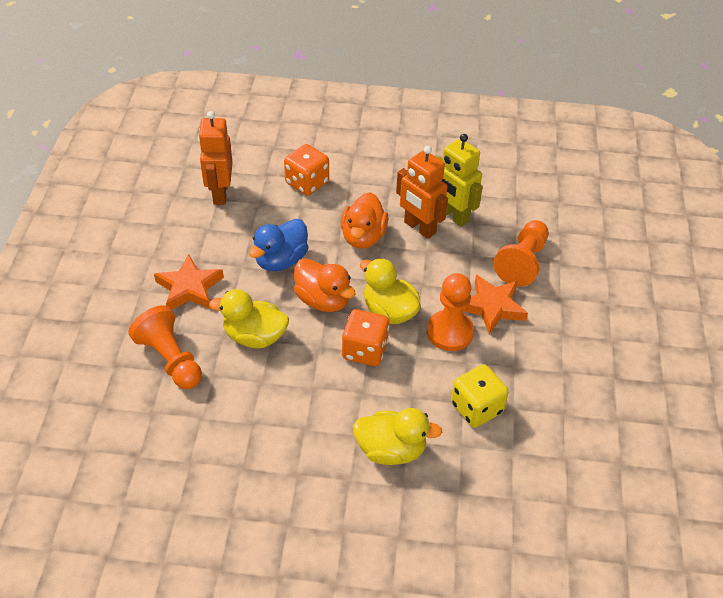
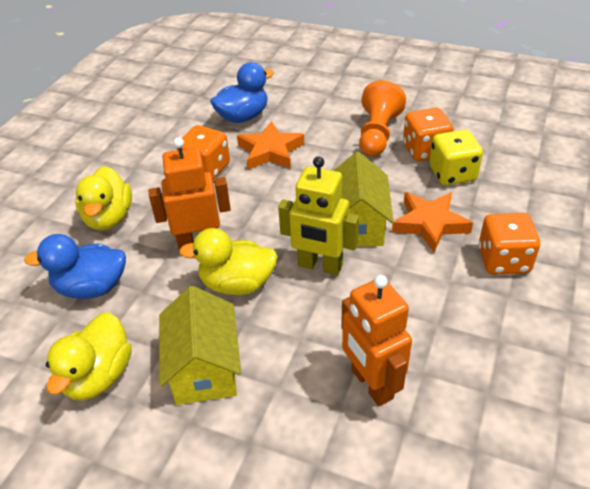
blue duck: 1 -> 2
orange dice: 2 -> 3
orange duck: 2 -> 0
orange pawn: 3 -> 1
yellow house: 0 -> 2

